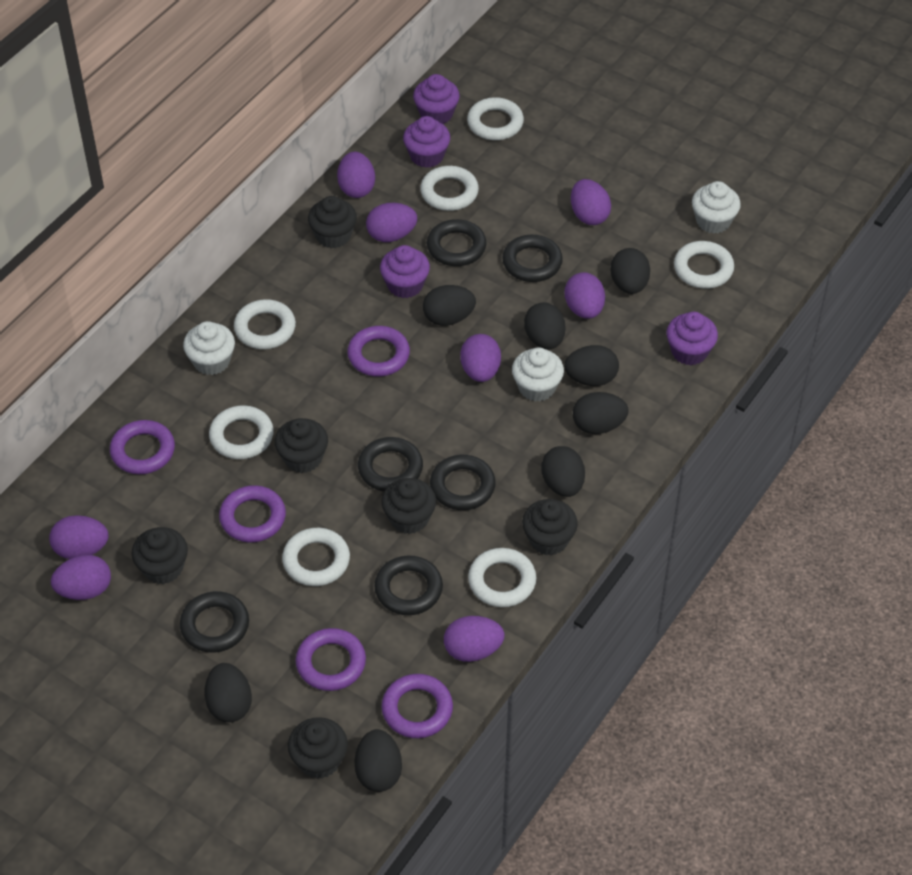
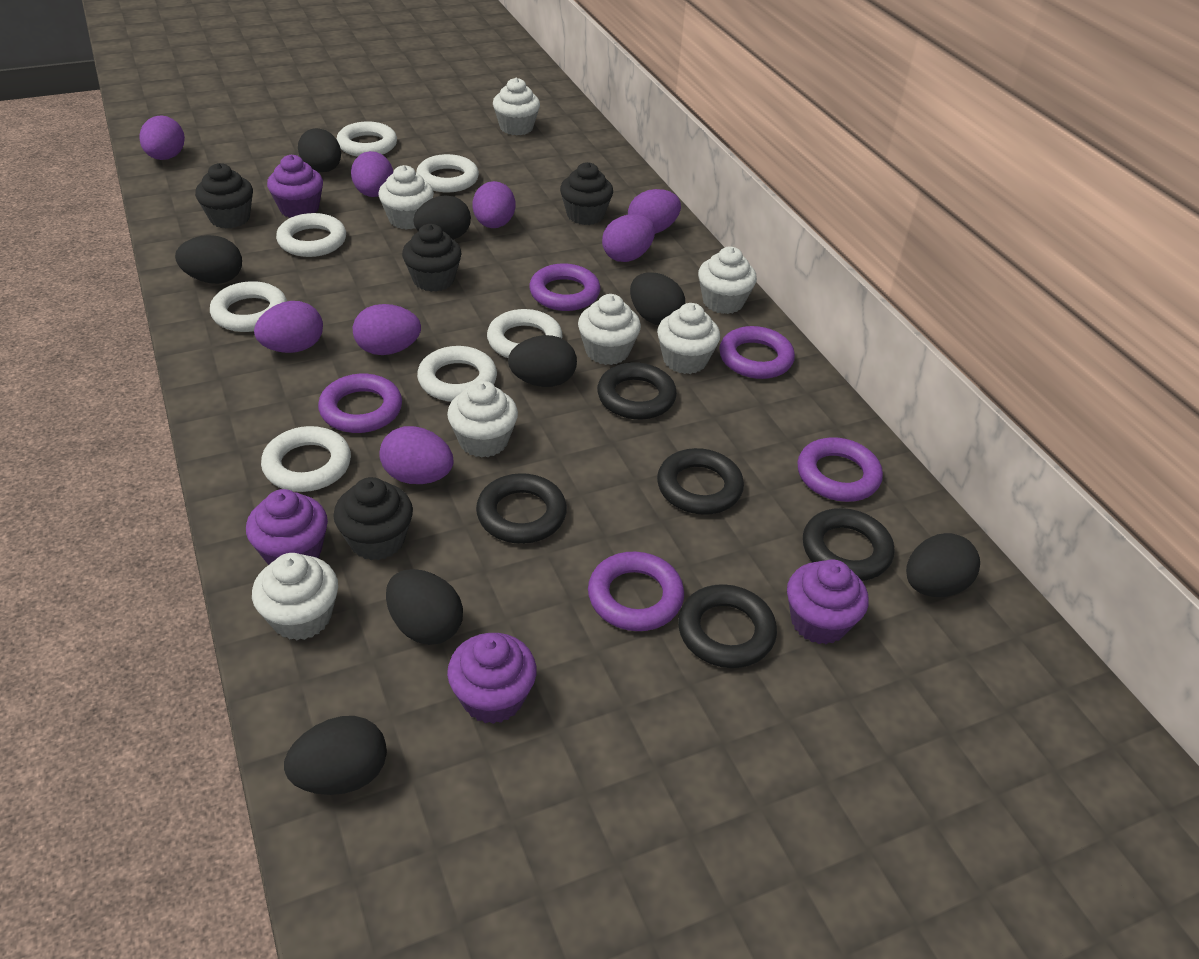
black cupcake: 6 -> 4
black ring: 6 -> 5
white cupcake: 3 -> 7

